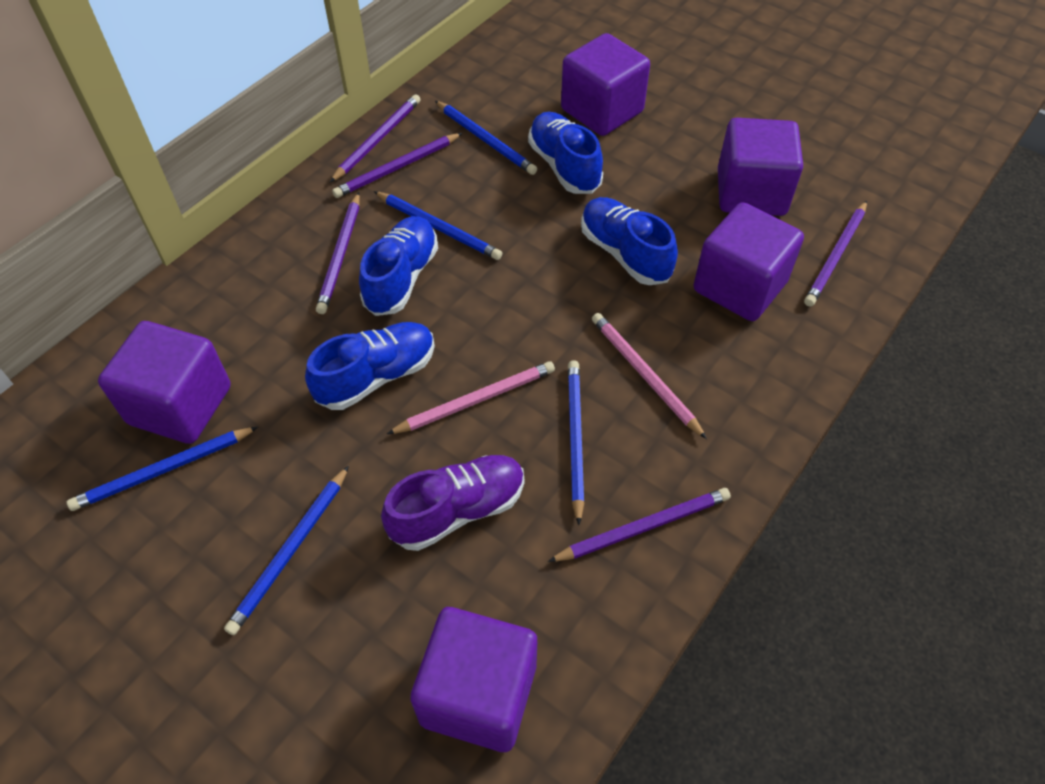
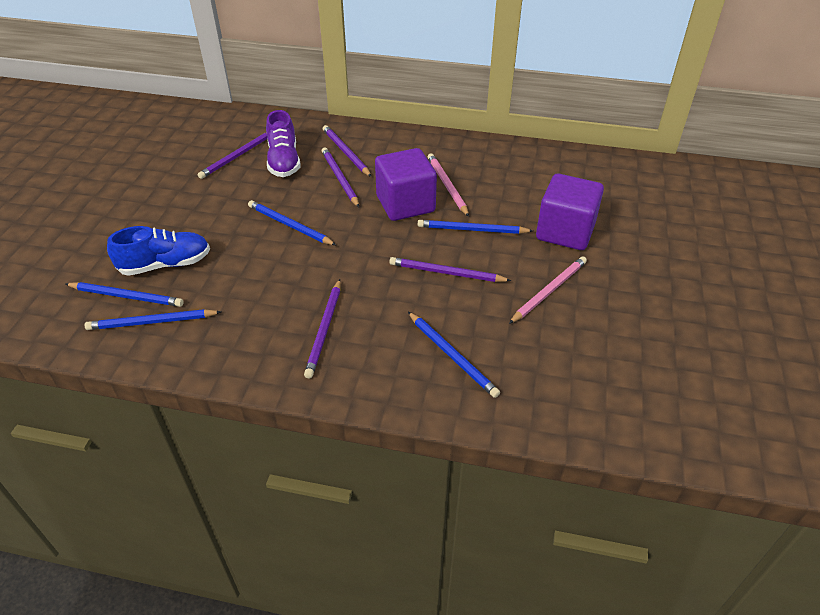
blue shoe: 4 -> 1
purple cube: 5 -> 2

